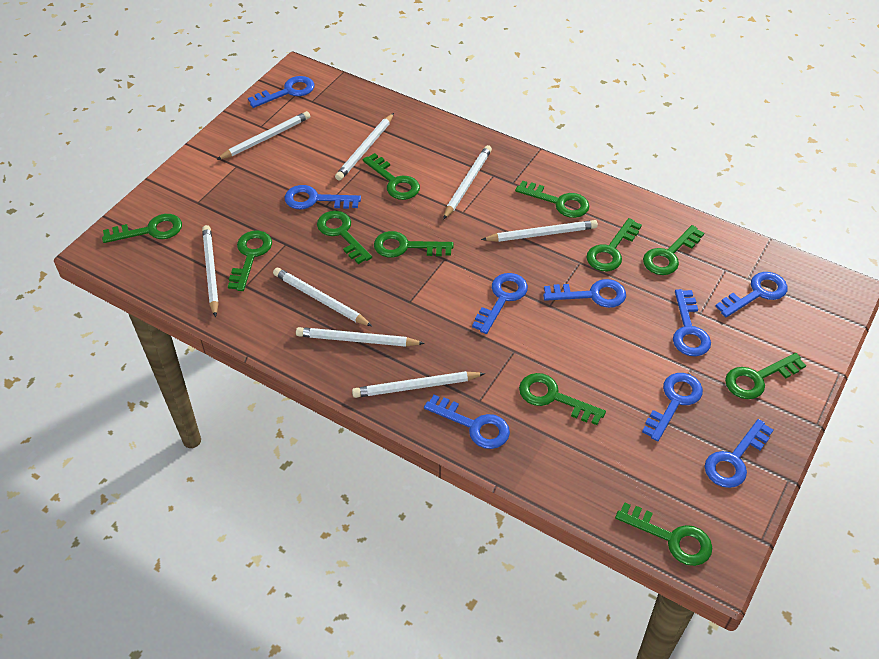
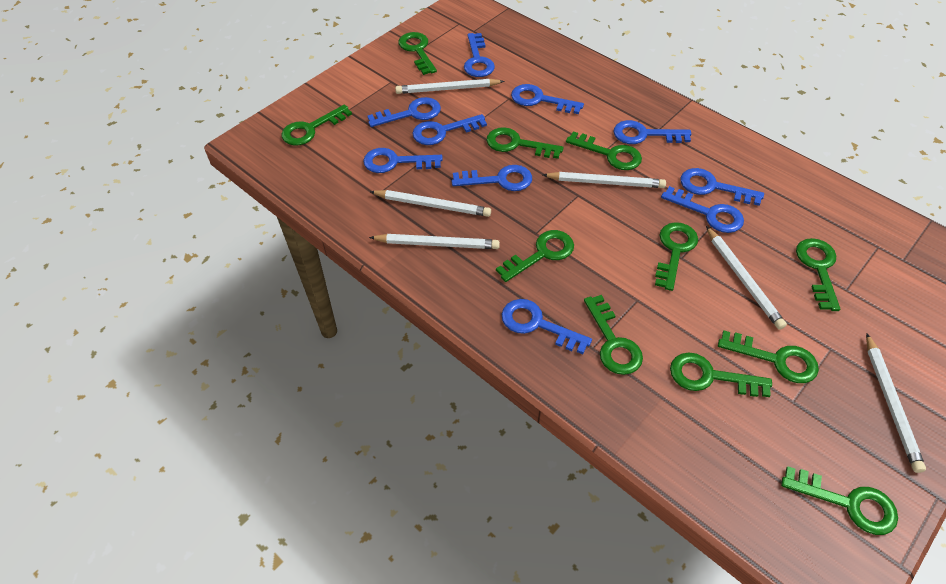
blue key: 9 -> 10
white pencil: 8 -> 6

